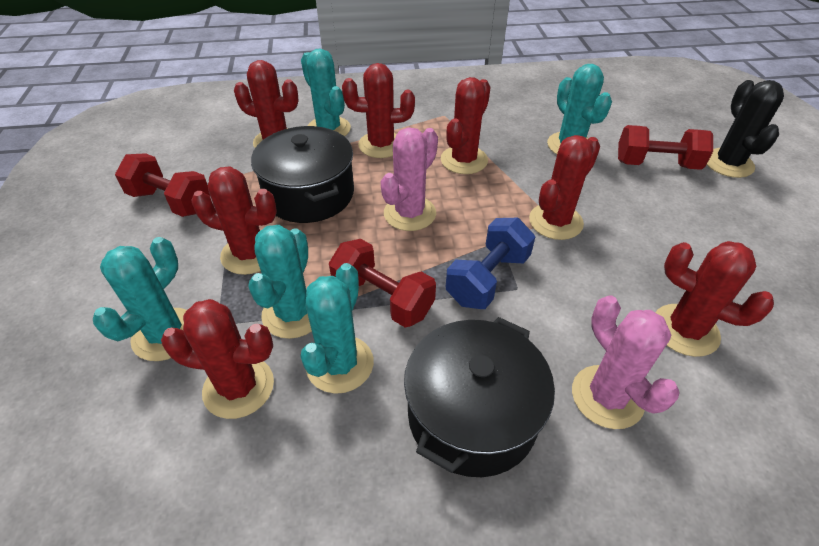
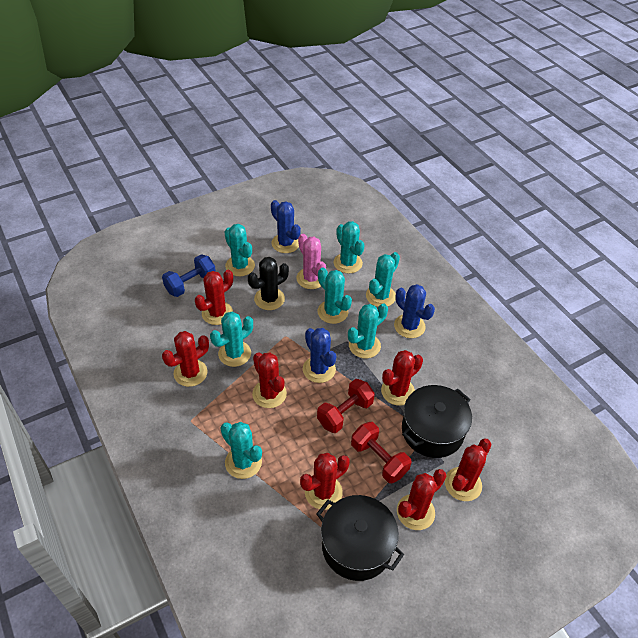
blue cactus: 0 -> 3
pink cactus: 2 -> 1
red dumbbell: 3 -> 2
turquoise cactus: 5 -> 7

